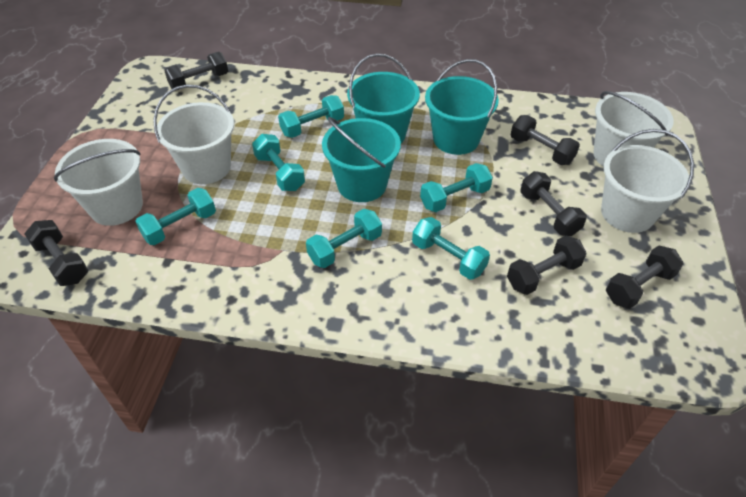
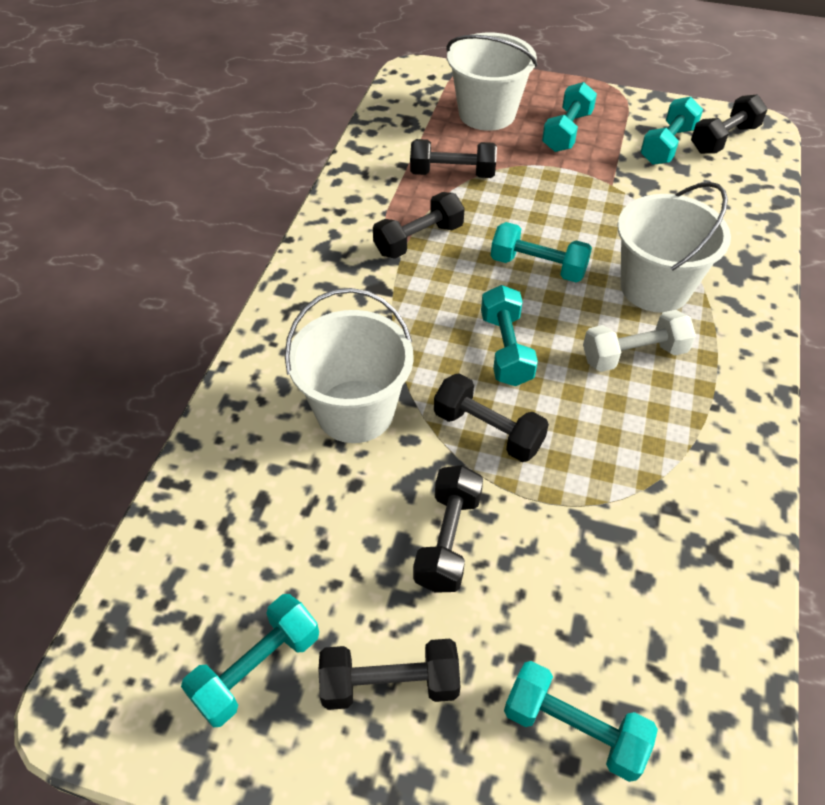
turquoise bucket: 3 -> 0
white bucket: 4 -> 3
white dumbbell: 0 -> 1

